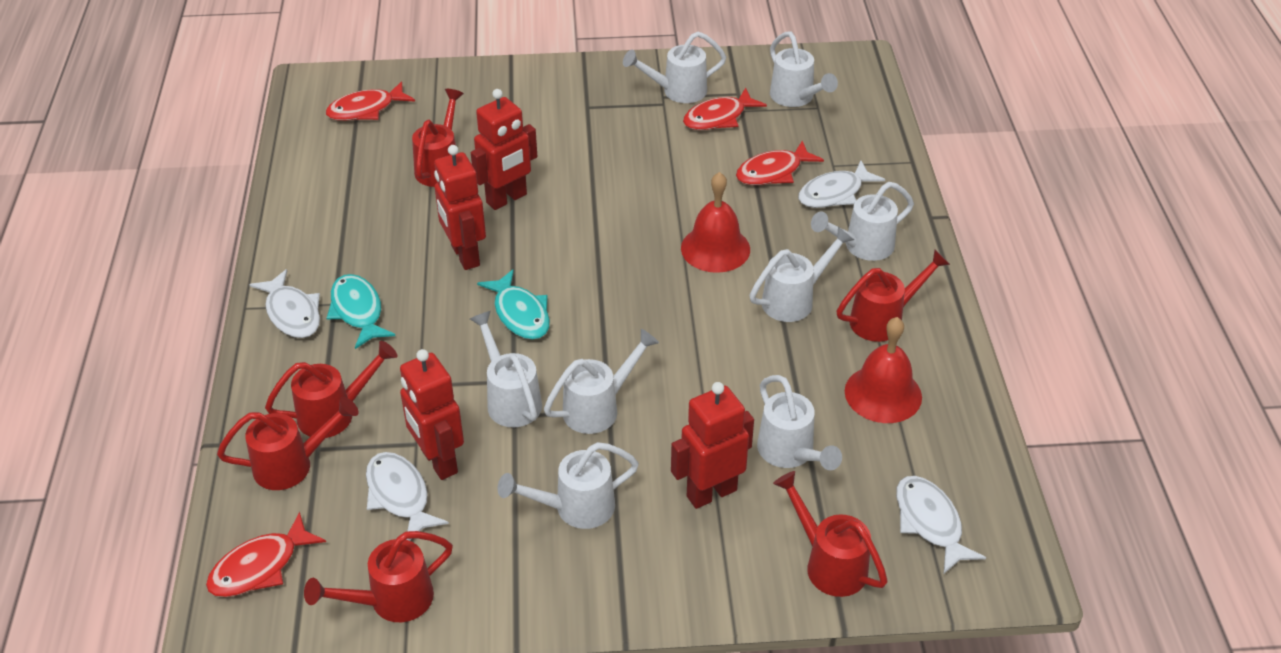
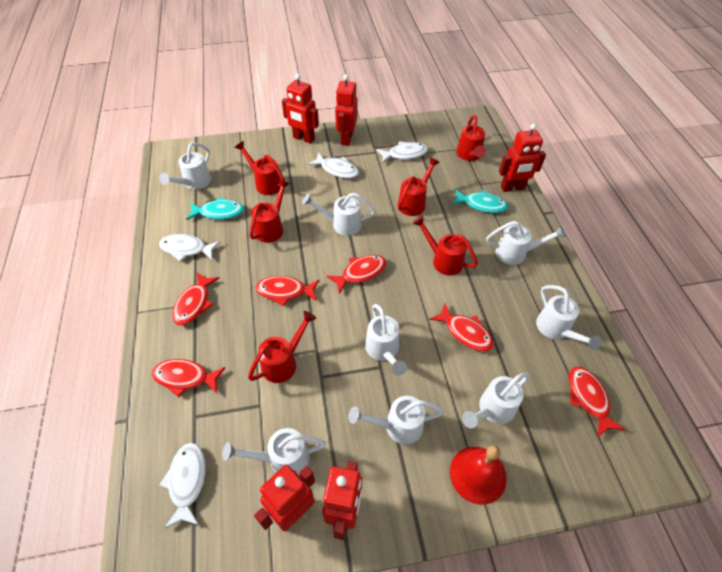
red bell: 2 -> 1
red fish: 4 -> 6
red robot: 4 -> 5

